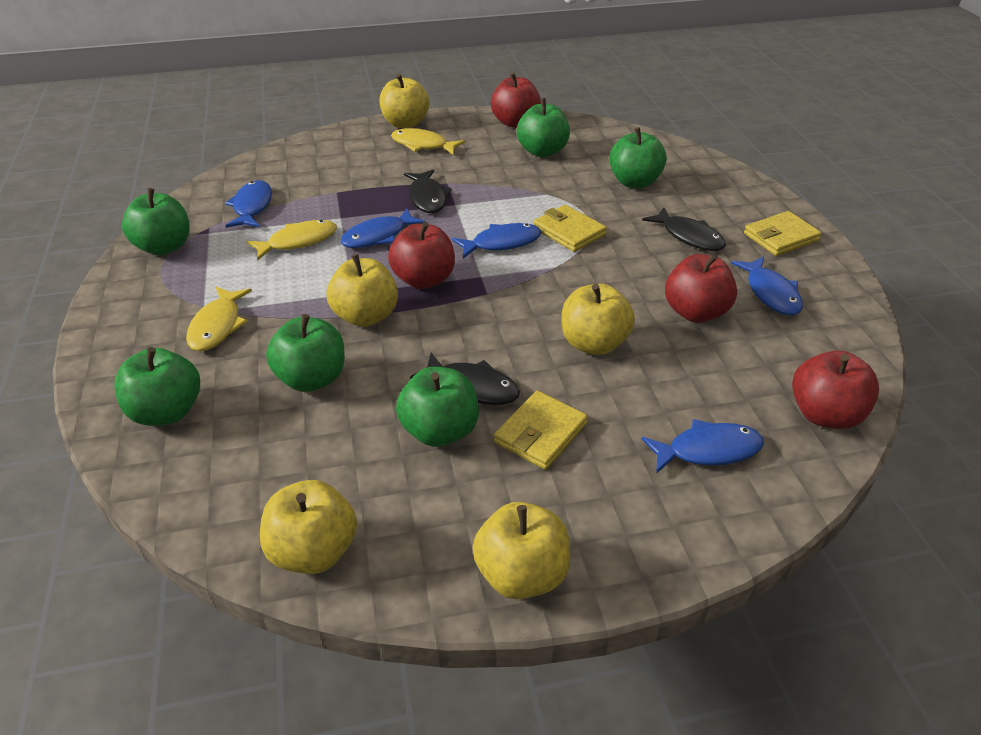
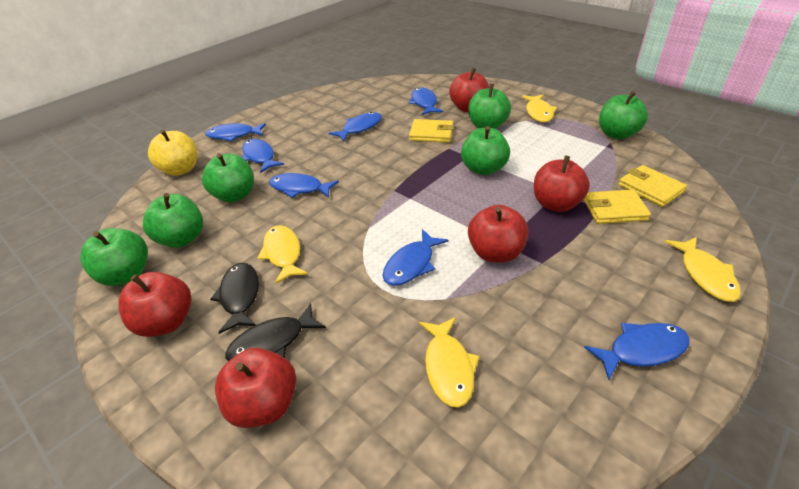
black fish: 3 -> 2
blue fish: 5 -> 7
red apple: 4 -> 5
yellow apple: 5 -> 1
yellow fish: 3 -> 4

